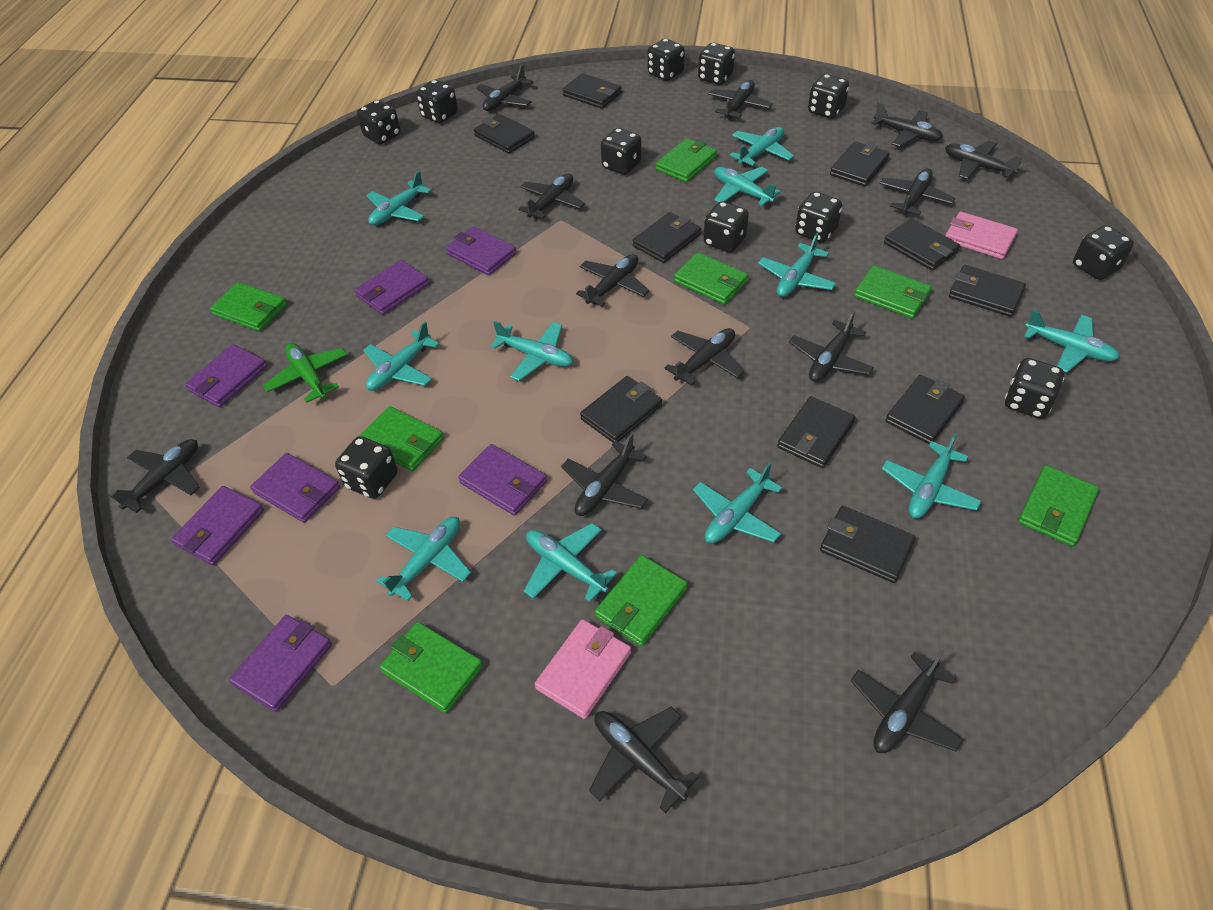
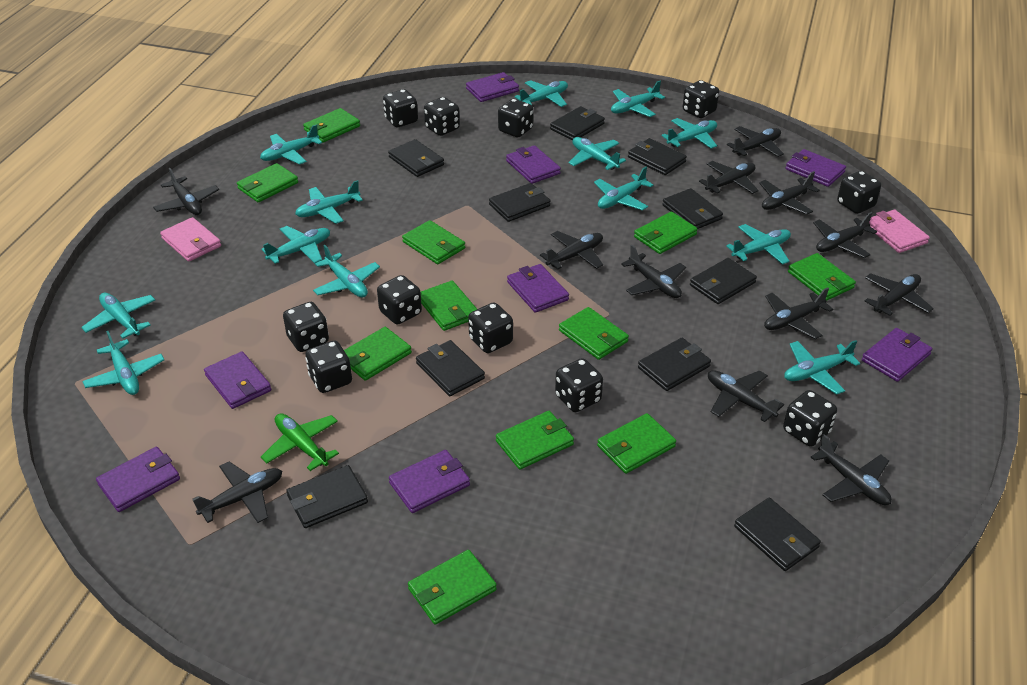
black plane: 13 -> 12
green wallet: 8 -> 11
purple wallet: 7 -> 8
turquoise plane: 11 -> 13

